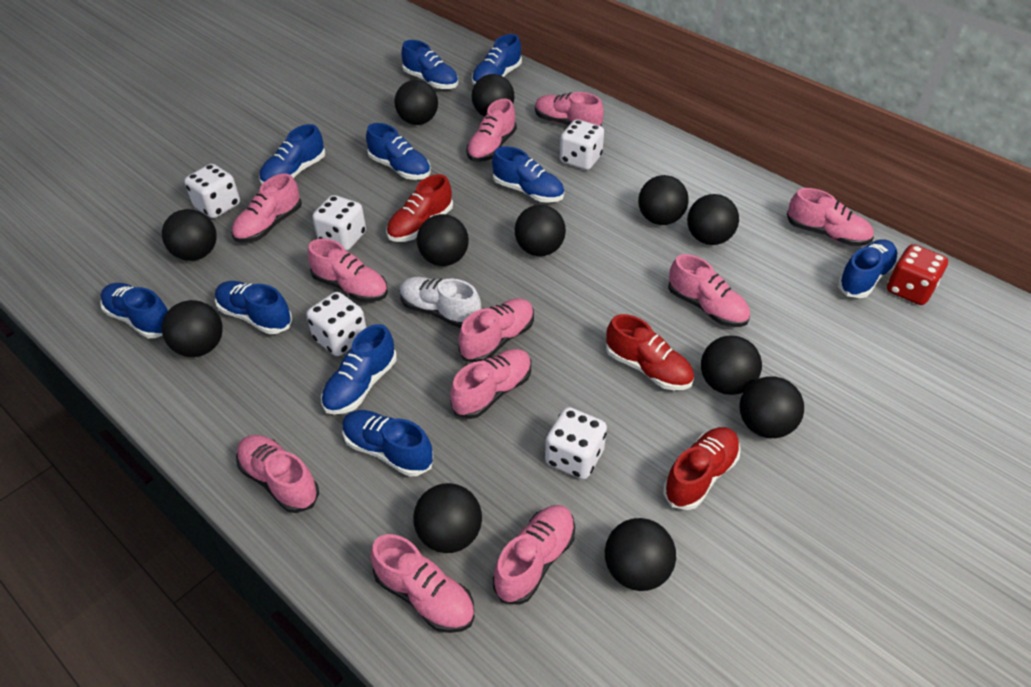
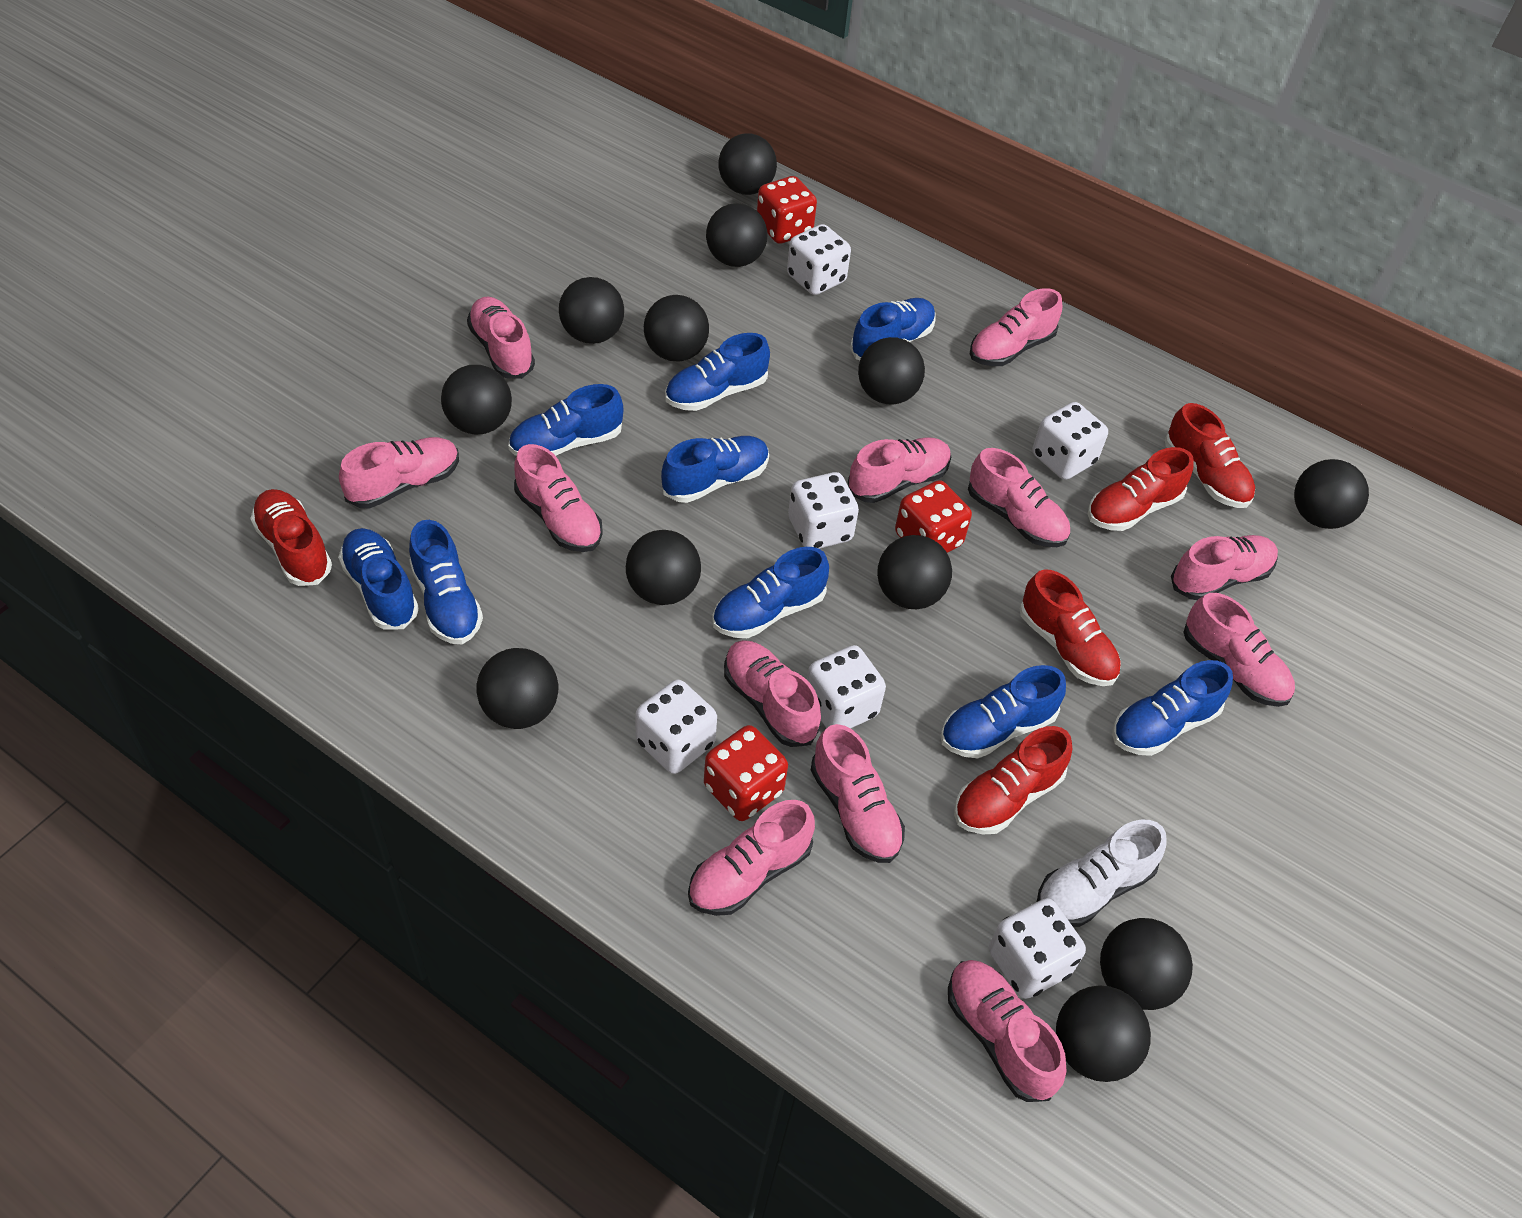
blue shoe: 10 -> 9
pink shoe: 11 -> 12
red dice: 1 -> 3
red shoe: 3 -> 5
white dice: 5 -> 6

